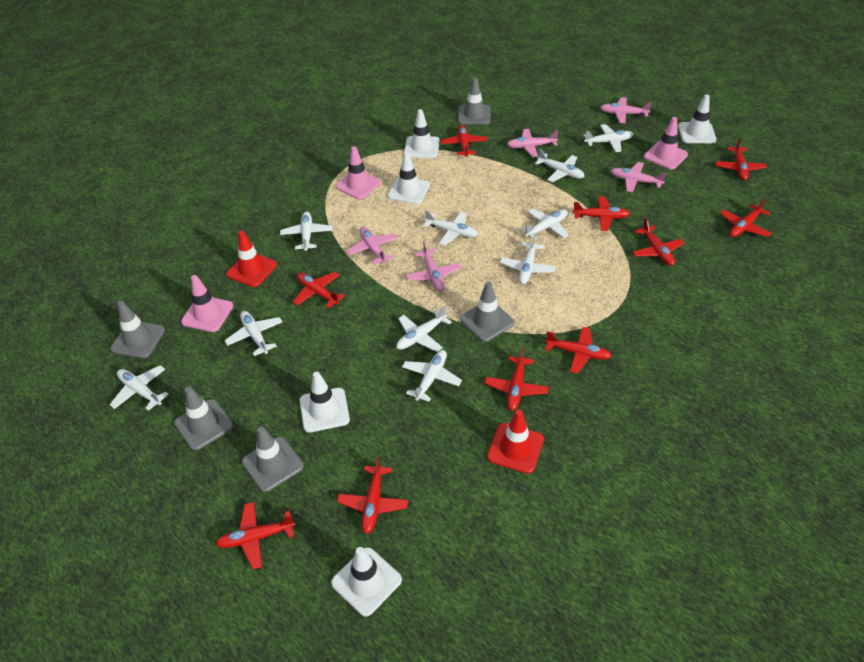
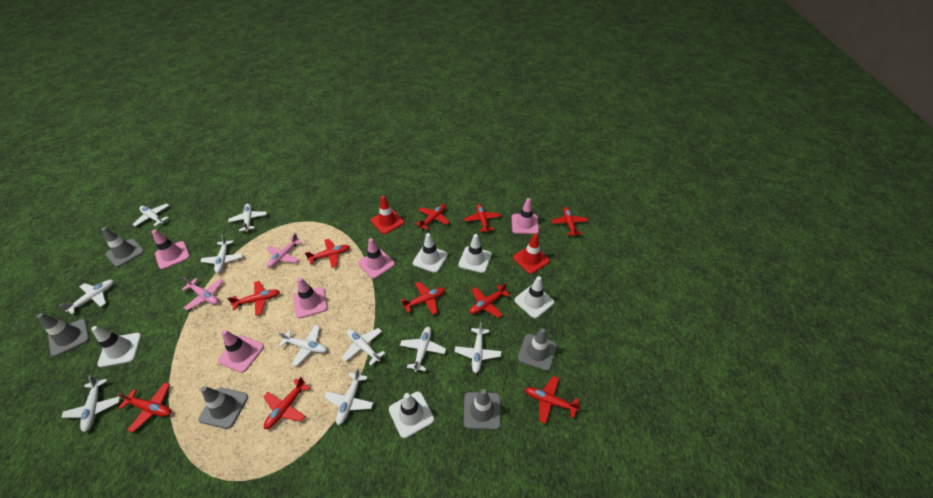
pink plane: 5 -> 2
pink traffic cone: 3 -> 5

